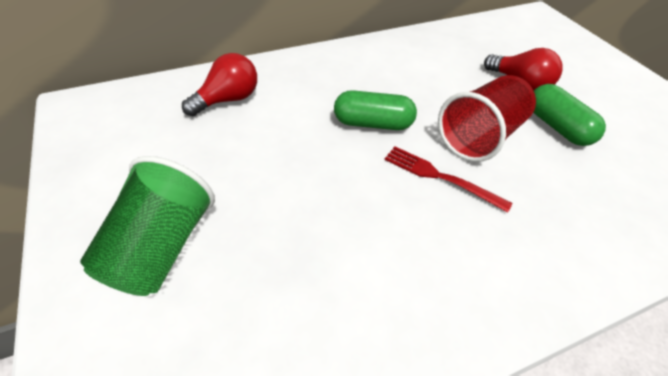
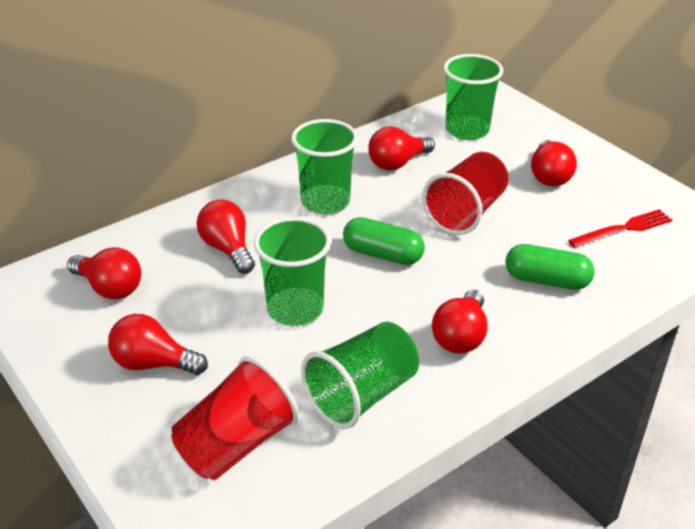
green cup: 1 -> 4
red cup: 1 -> 2
red light bulb: 2 -> 6

